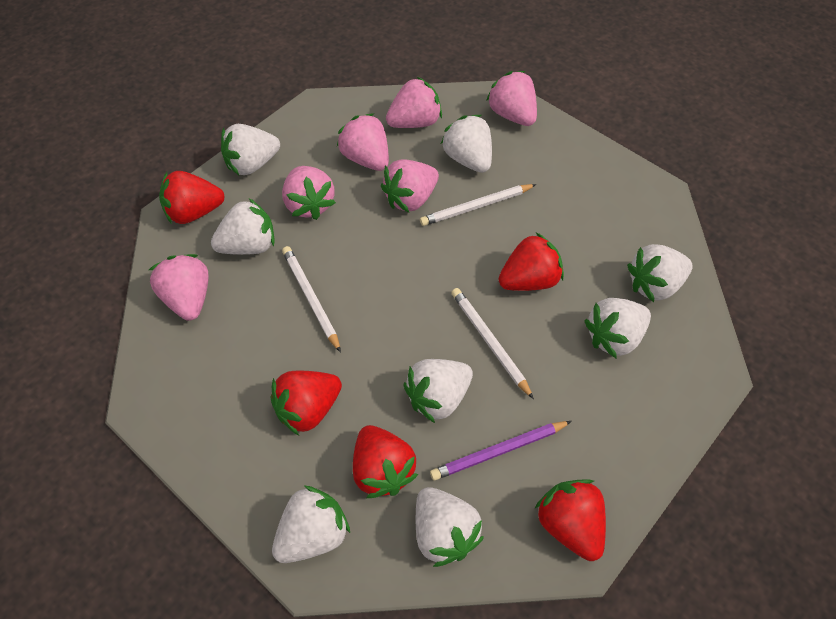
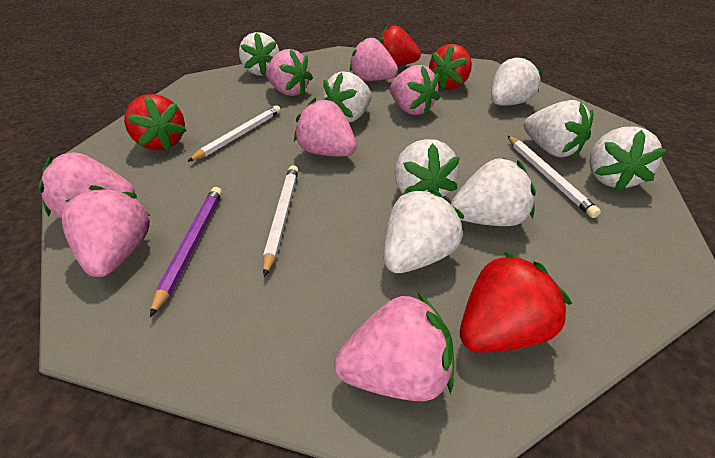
pink strawberry: 6 -> 7
red strawberry: 5 -> 4

